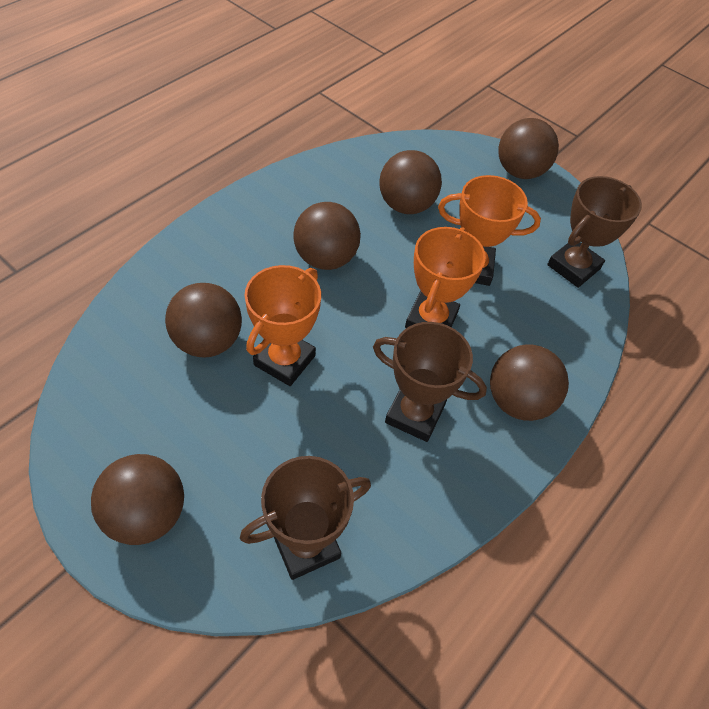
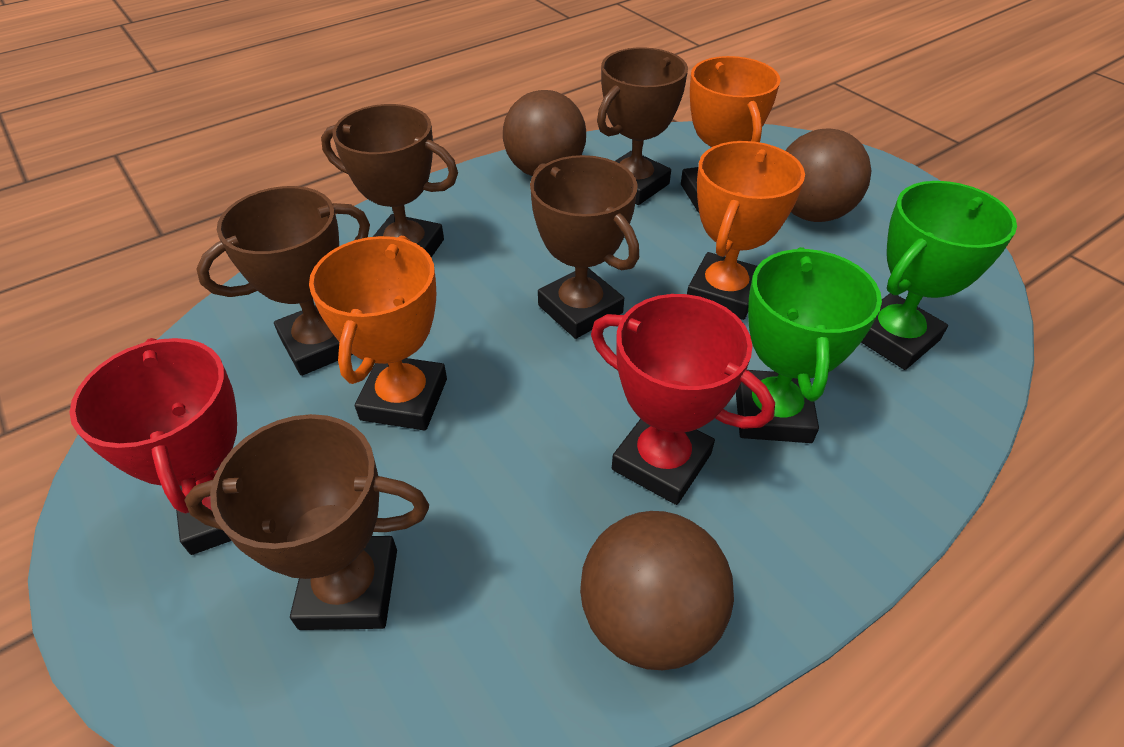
brown ball: 6 -> 3
brown trophy: 3 -> 5
green trophy: 0 -> 2
red trophy: 0 -> 2

